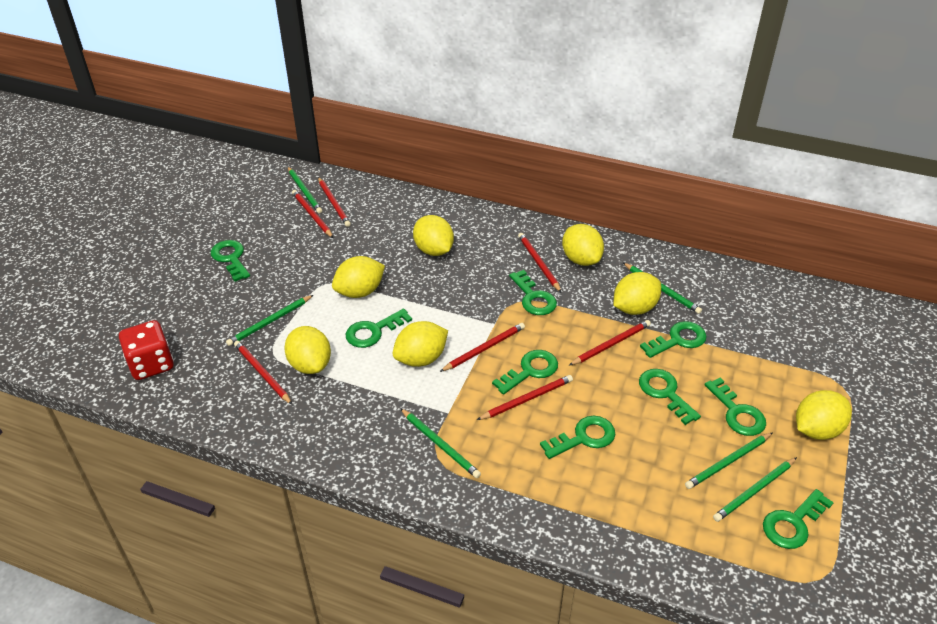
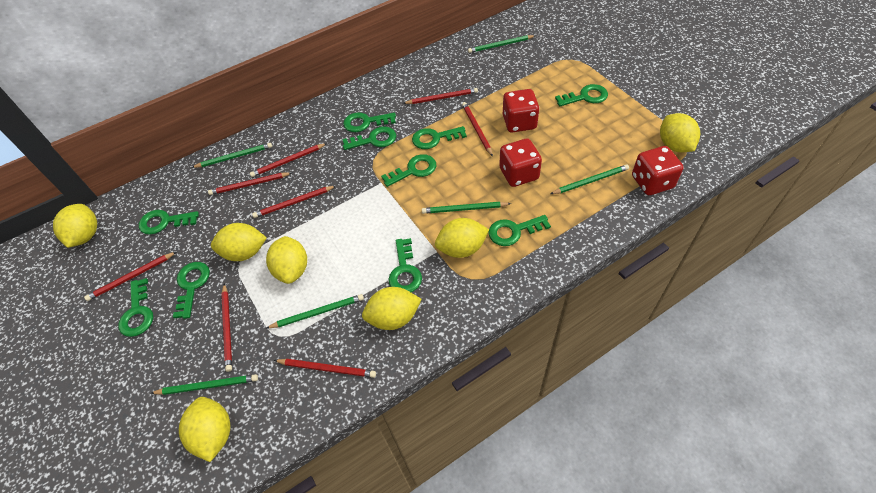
green key: 9 -> 10
red dice: 1 -> 3
red pencil: 7 -> 8

